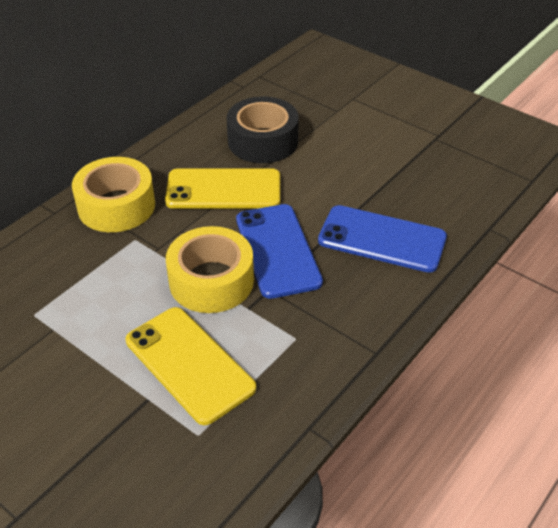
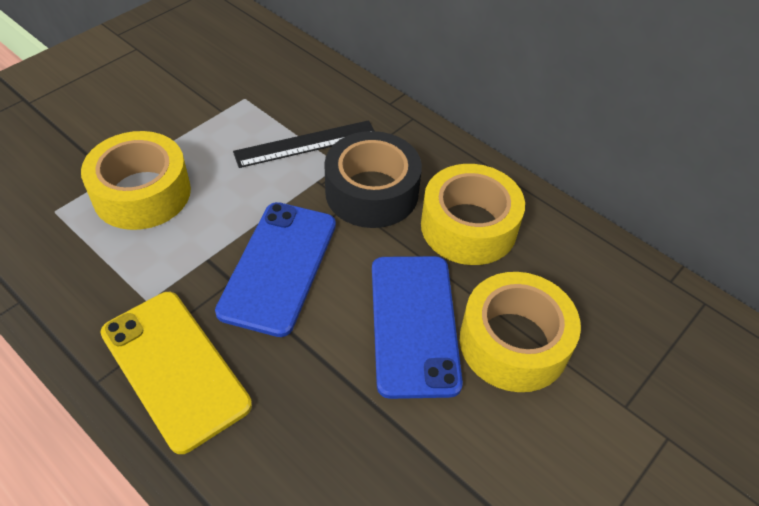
black ruler: 0 -> 1
yellow phone: 2 -> 1
yellow tape: 2 -> 3

